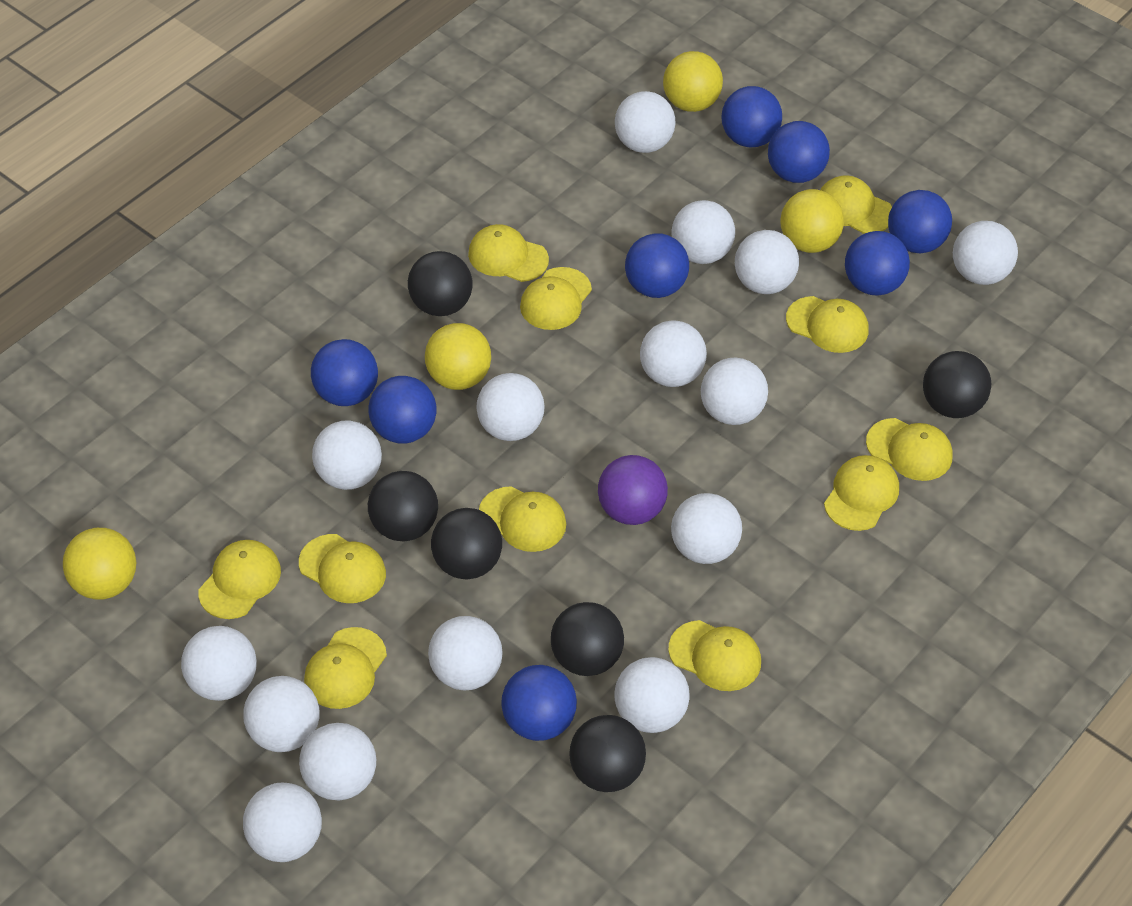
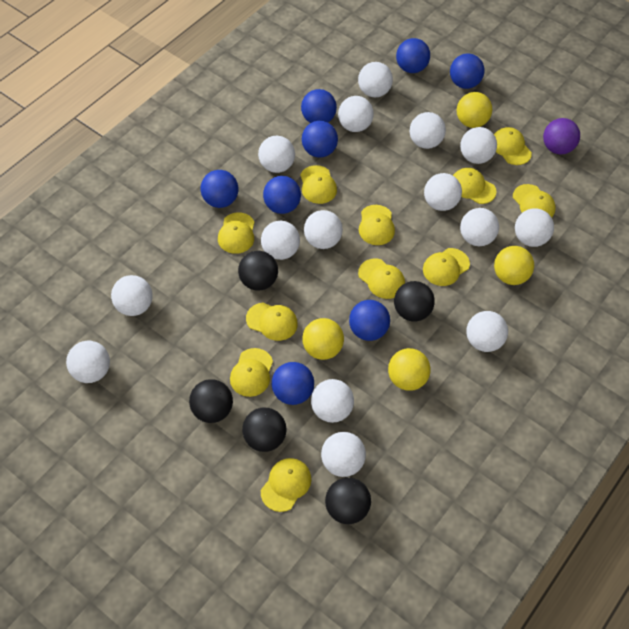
black ball: 6 -> 5

